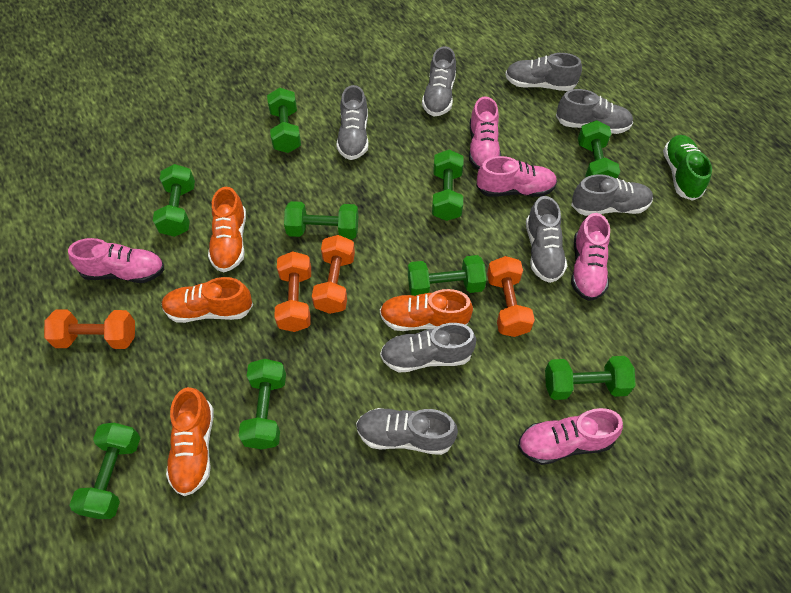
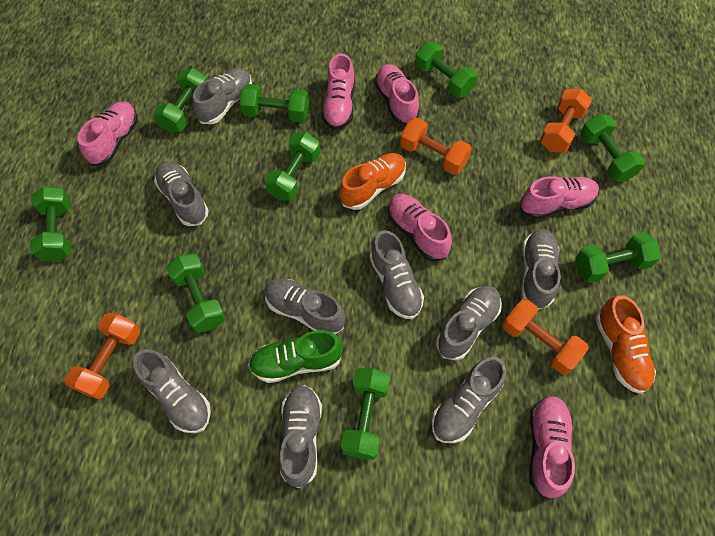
grey shoe: 8 -> 9
orange shoe: 4 -> 2
pink shoe: 5 -> 6

